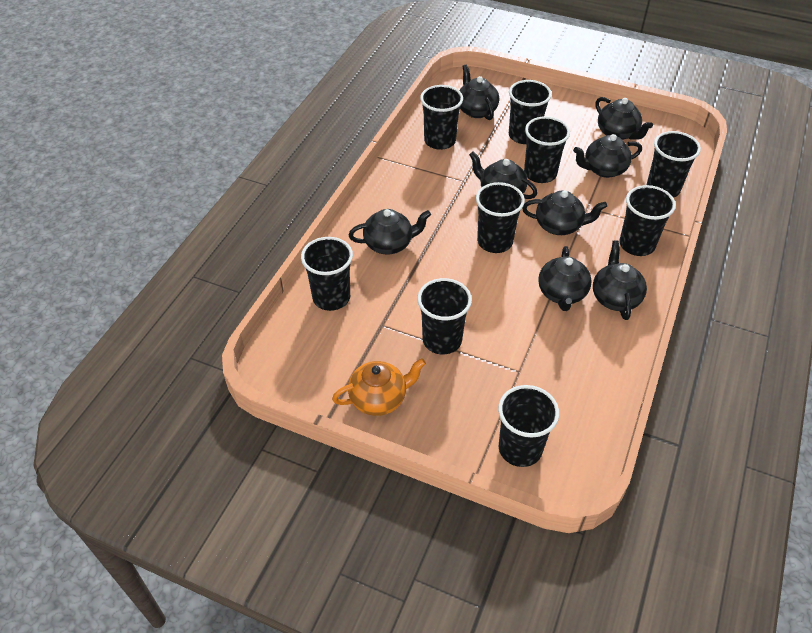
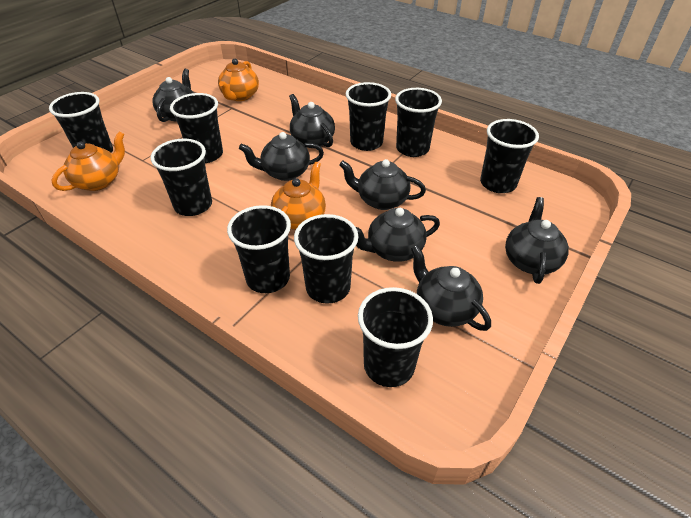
black teapot: 8 -> 7
orange teapot: 1 -> 3

